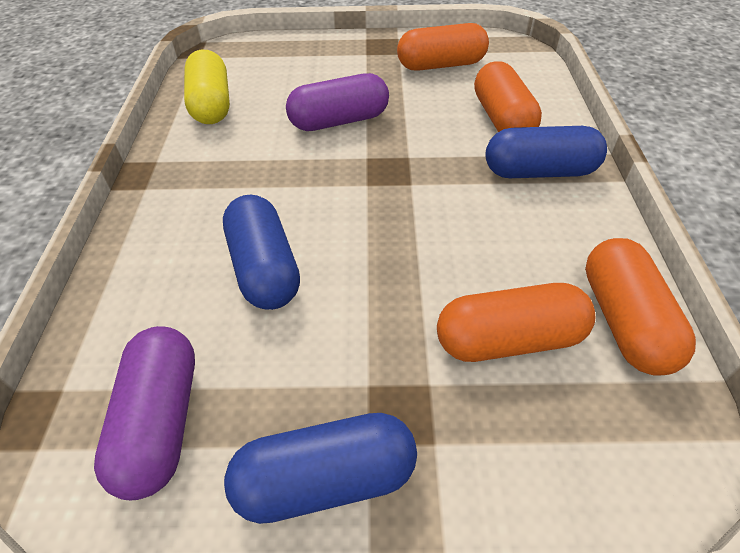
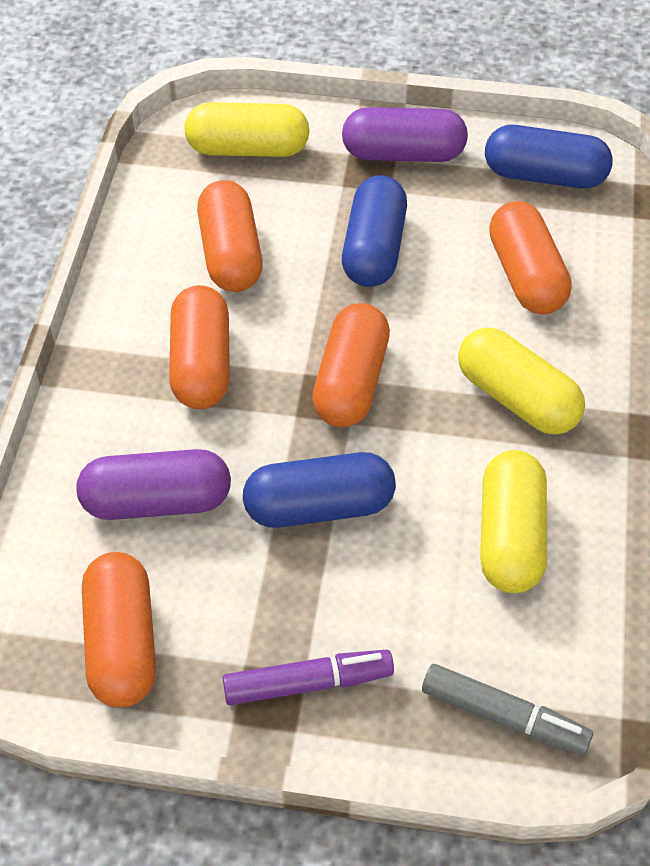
grey marker: 0 -> 1
orange capsule: 4 -> 5
purple marker: 0 -> 1
yellow capsule: 1 -> 3

